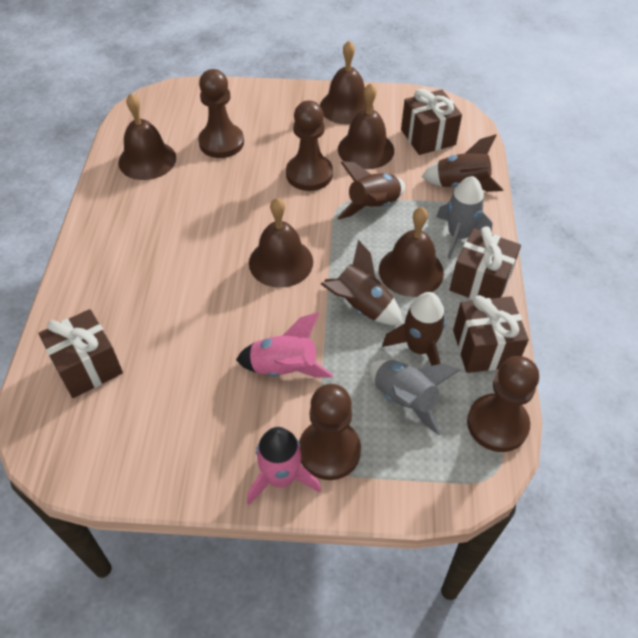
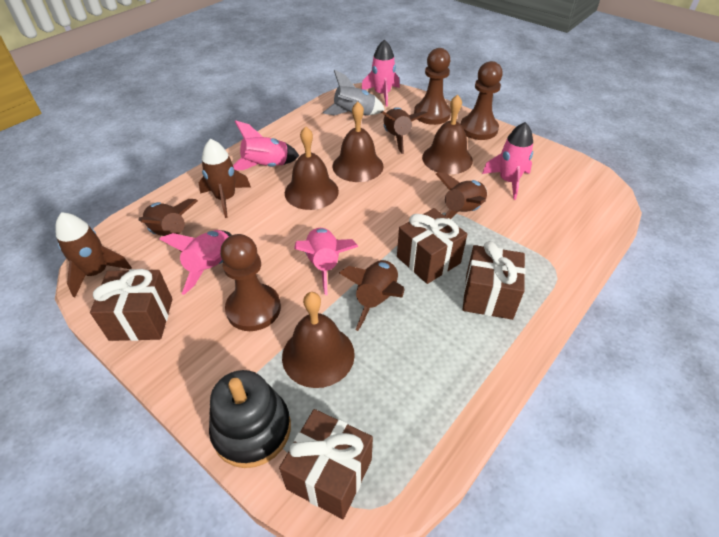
black stacking toy: 0 -> 1
brown bell: 5 -> 4
brown pawn: 4 -> 3
brown rocket: 4 -> 6
grey rocket: 2 -> 1
pink rocket: 2 -> 5

